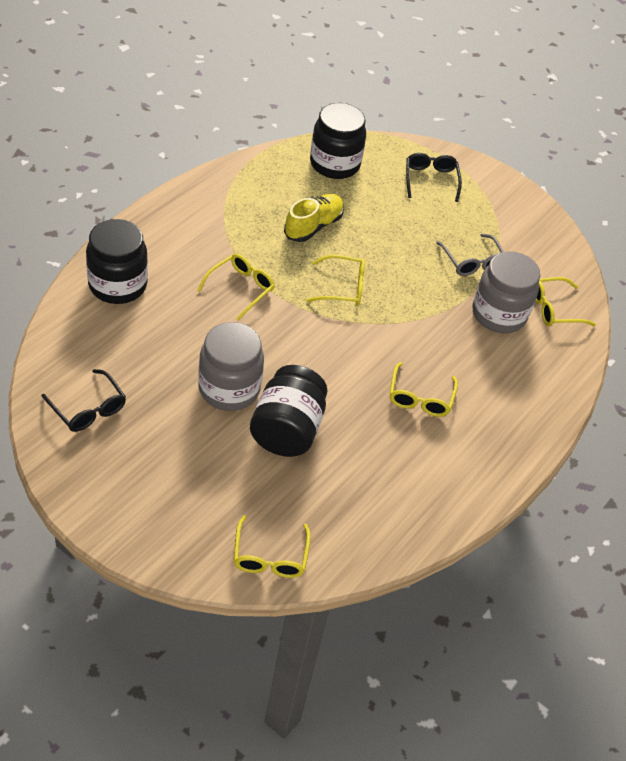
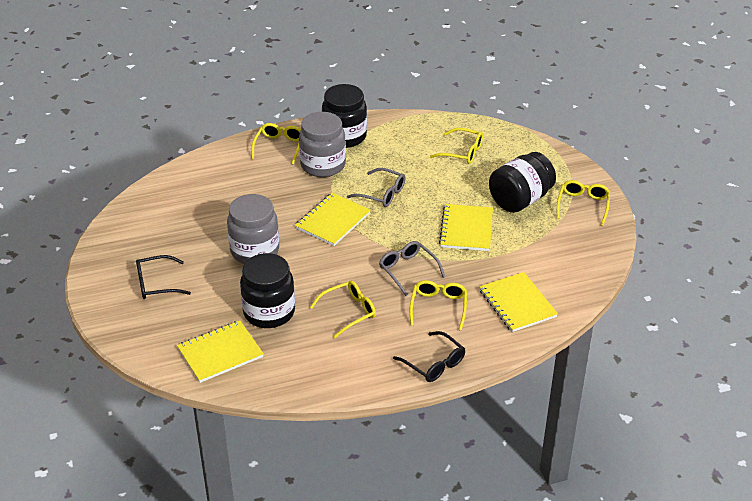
grey glasses: 1 -> 2
yellow notebook: 0 -> 4
yellow shoe: 1 -> 0

